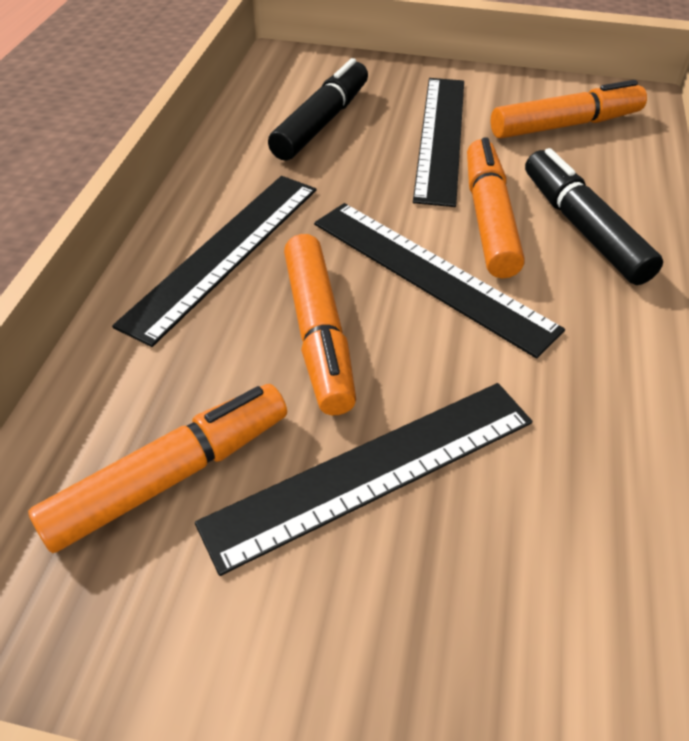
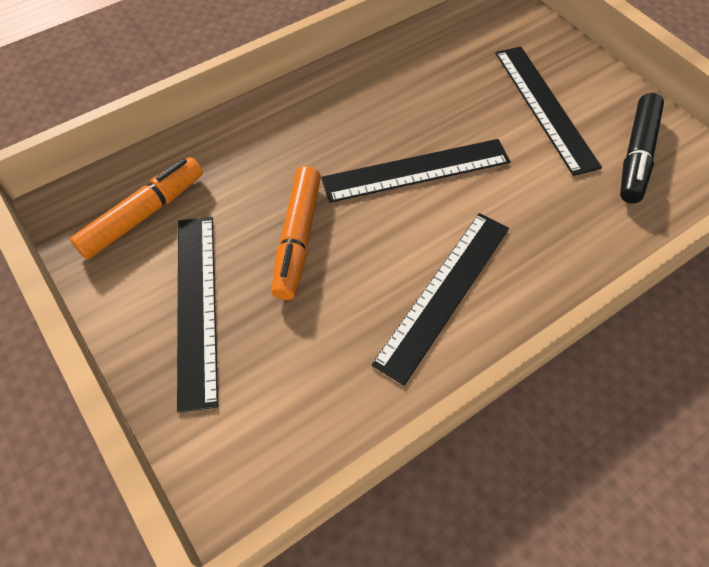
black marker: 2 -> 1
orange marker: 4 -> 2

